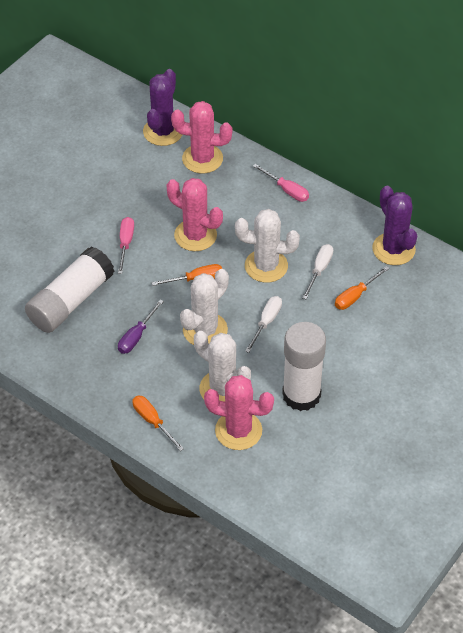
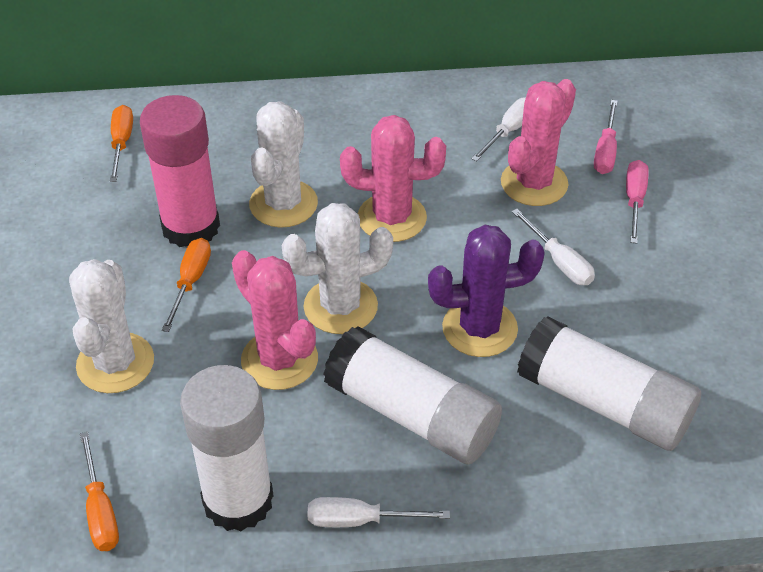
pink glue stick: 0 -> 1
purple cactus: 2 -> 1
purple screwdriver: 1 -> 0
white glue stick: 2 -> 3
white screwdriver: 2 -> 3

